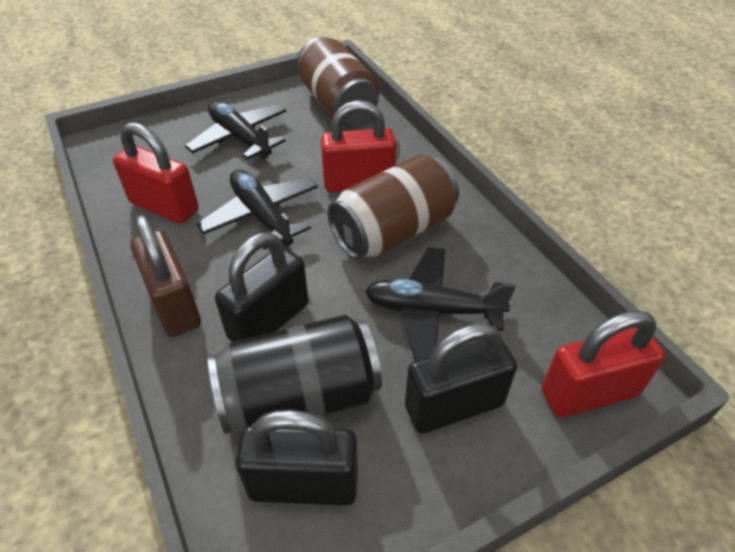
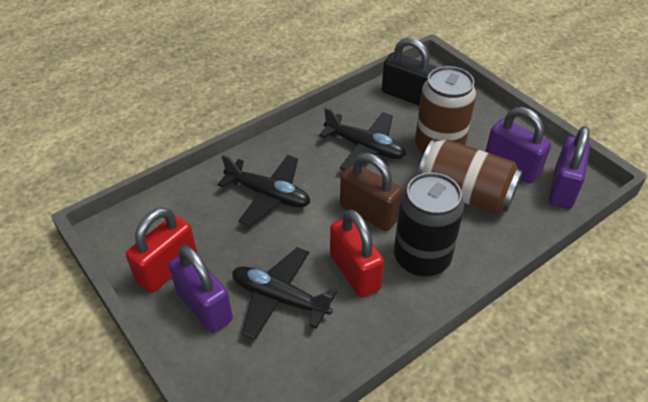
black padlock: 3 -> 1
purple padlock: 0 -> 3
red padlock: 3 -> 2

